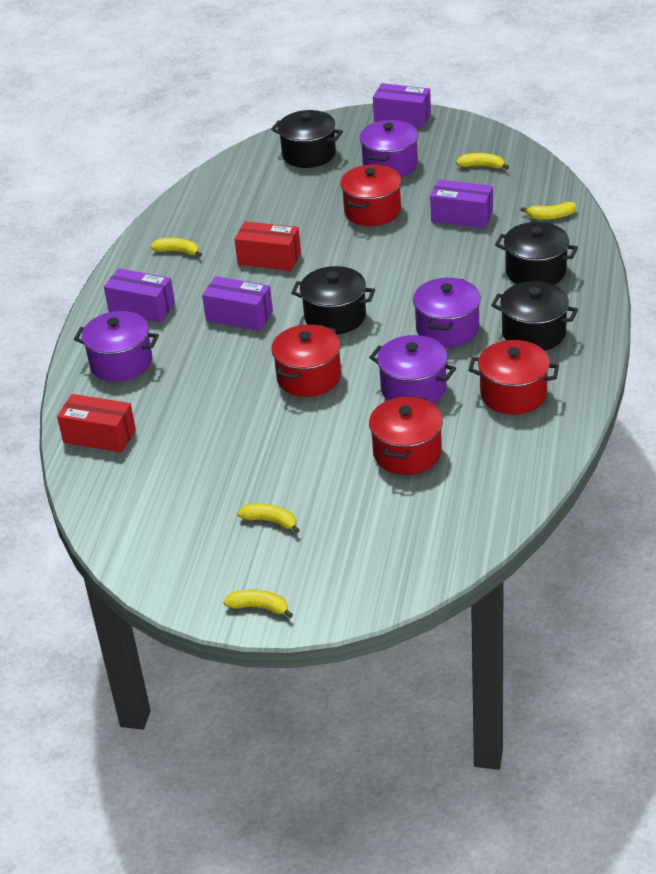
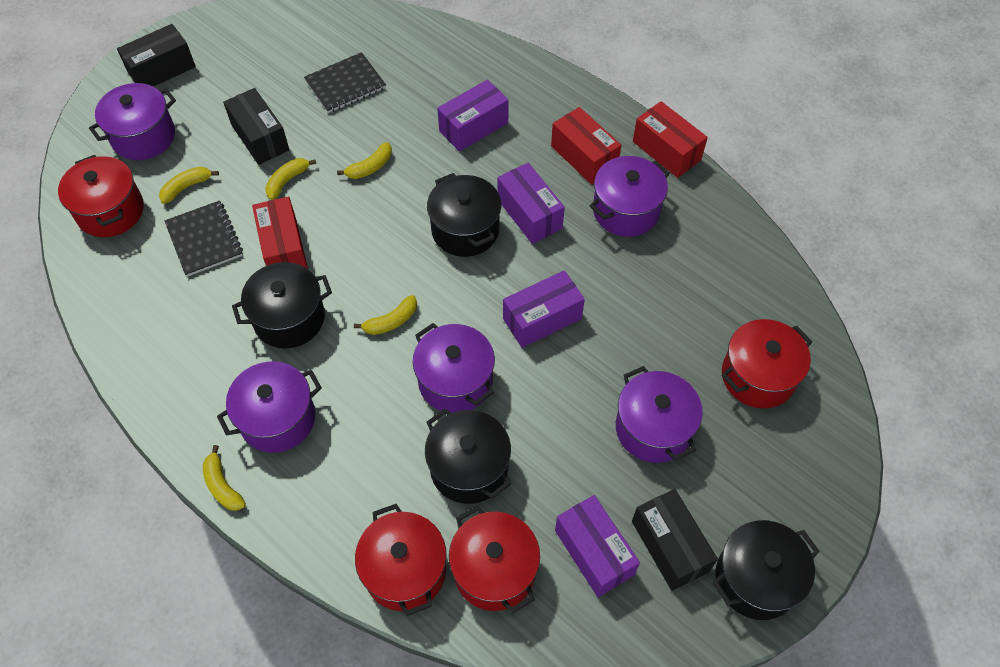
black box: 0 -> 3
black notebook: 0 -> 2
purple pot: 4 -> 5
red box: 2 -> 3

